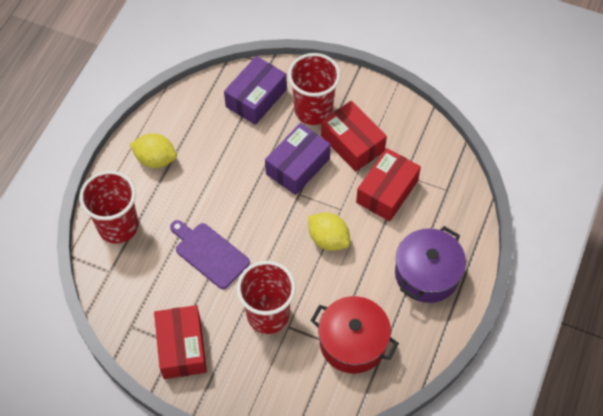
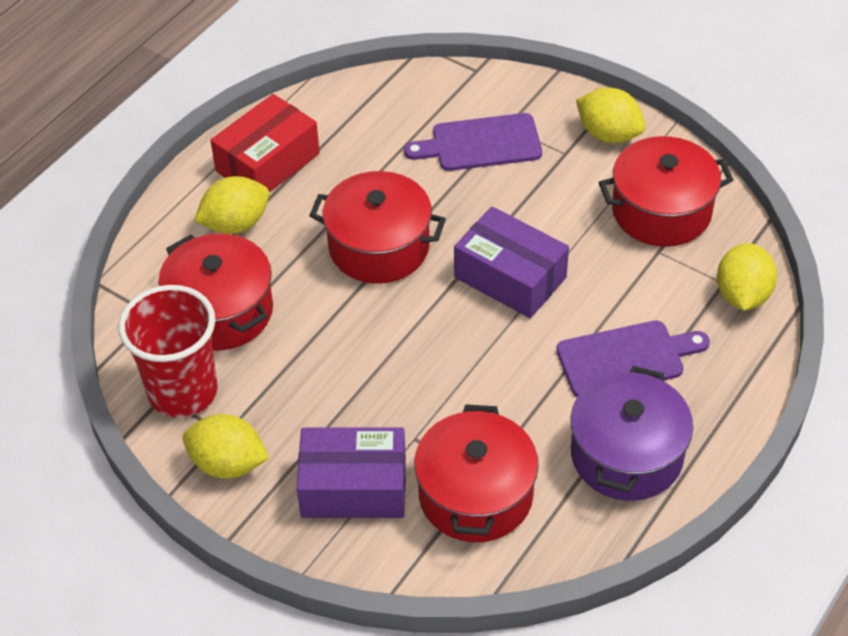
purple cutting board: 1 -> 2
red box: 3 -> 1
red cup: 3 -> 1
red pot: 1 -> 4
yellow lemon: 2 -> 4

